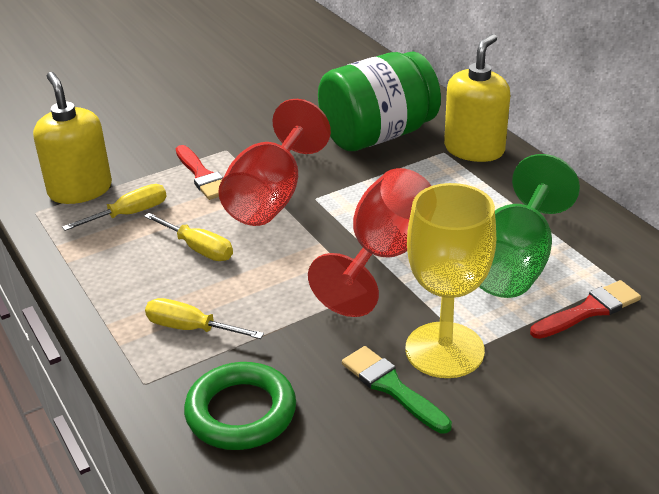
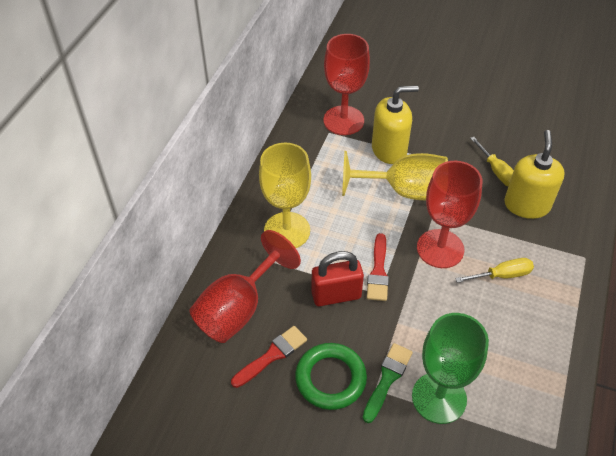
green jar: 1 -> 0
red goblet: 2 -> 3
red padlock: 0 -> 1
yellow goblet: 1 -> 2
yellow screwdriver: 3 -> 2

